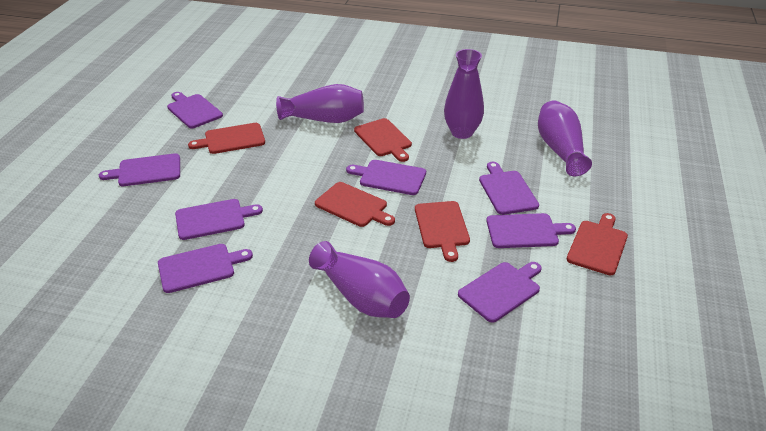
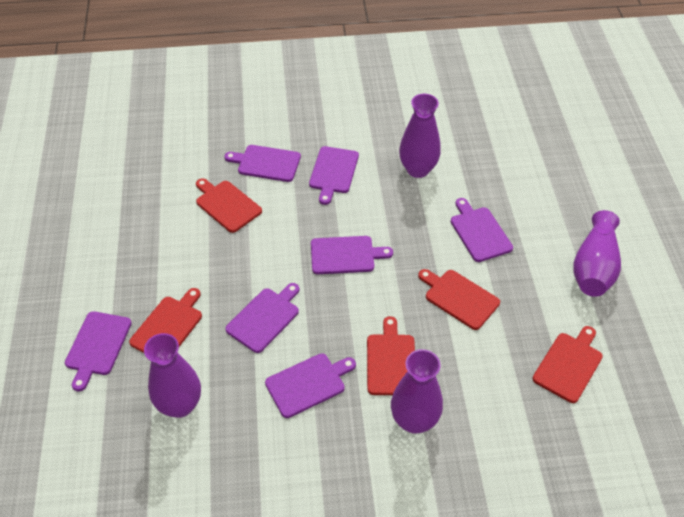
purple cutting board: 8 -> 7

